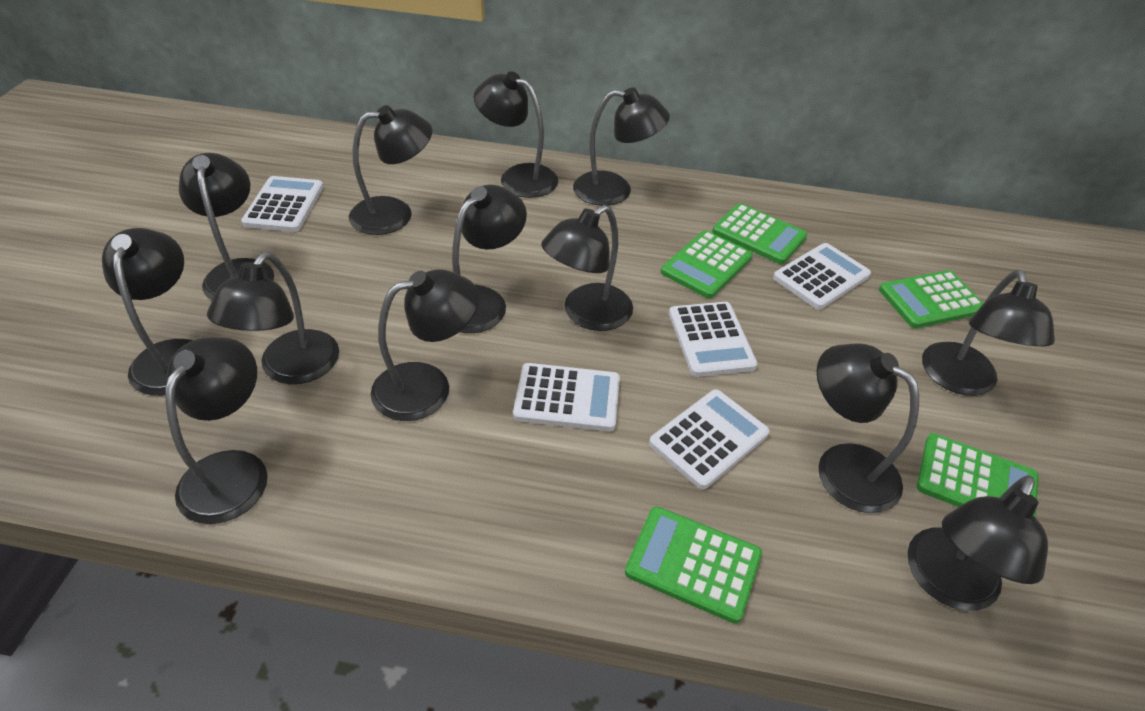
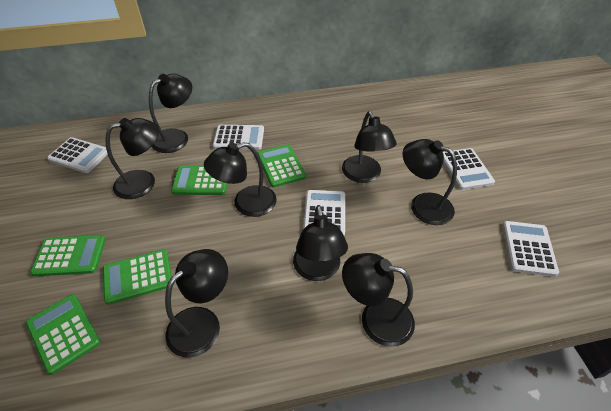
black lamp: 13 -> 8

